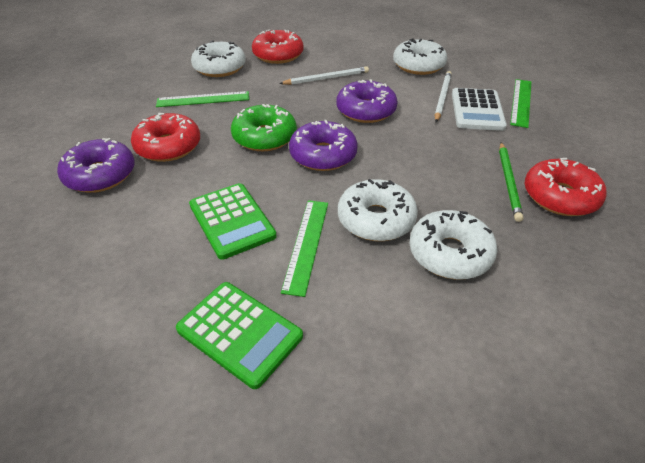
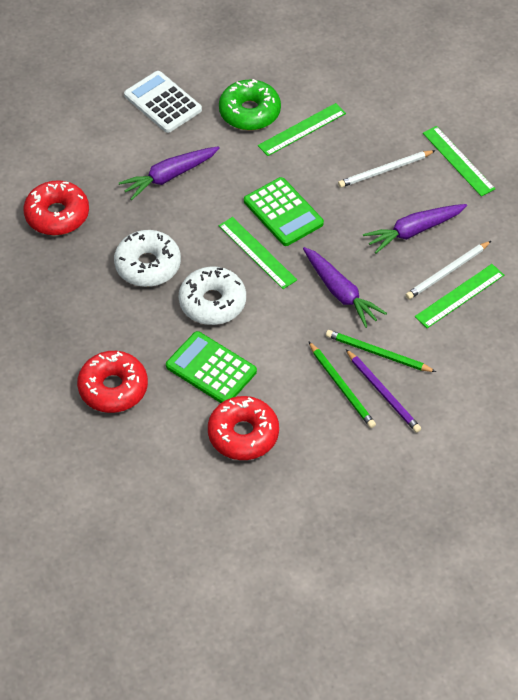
green pencil: 1 -> 2
green ruler: 3 -> 4
purple carrot: 0 -> 3
purple donut: 3 -> 0
purple pencil: 0 -> 1
white donut: 4 -> 2

